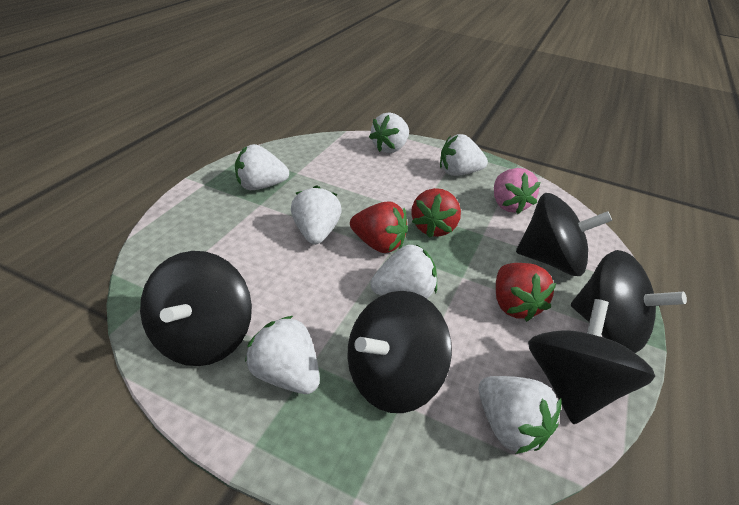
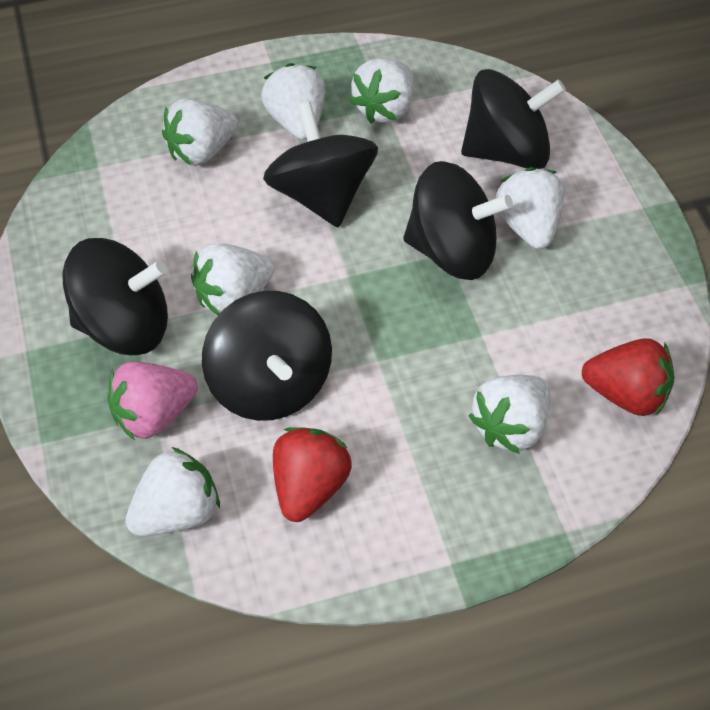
red strawberry: 3 -> 2

